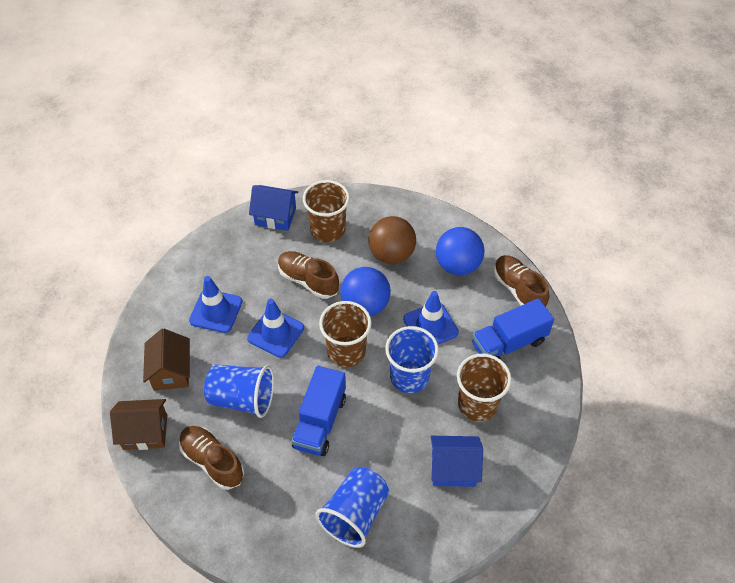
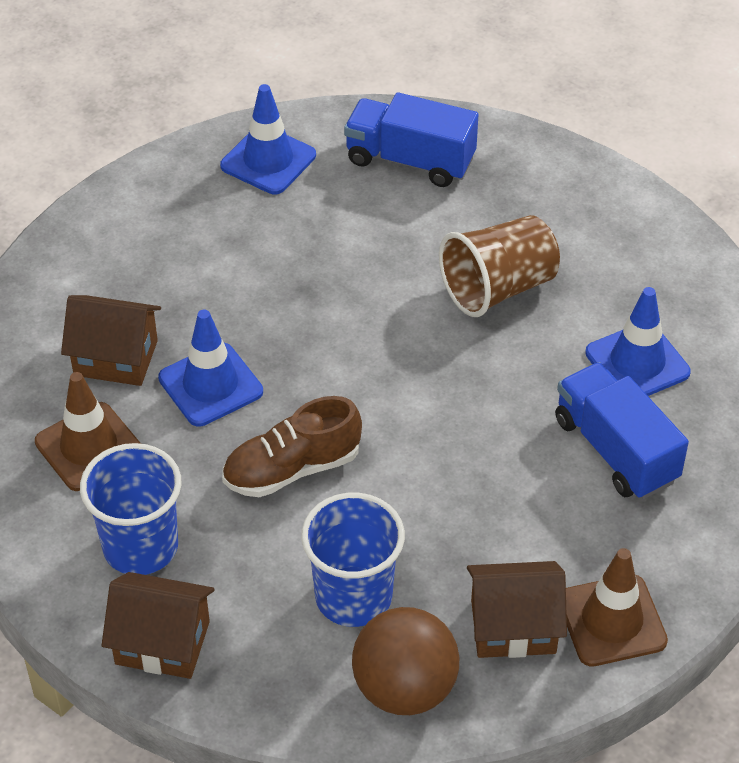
blue ball: 2 -> 0
blue cup: 3 -> 2
blue house: 2 -> 0
brown cup: 3 -> 1
brown house: 2 -> 3
brown shoe: 3 -> 1
brown traffic cone: 0 -> 2

